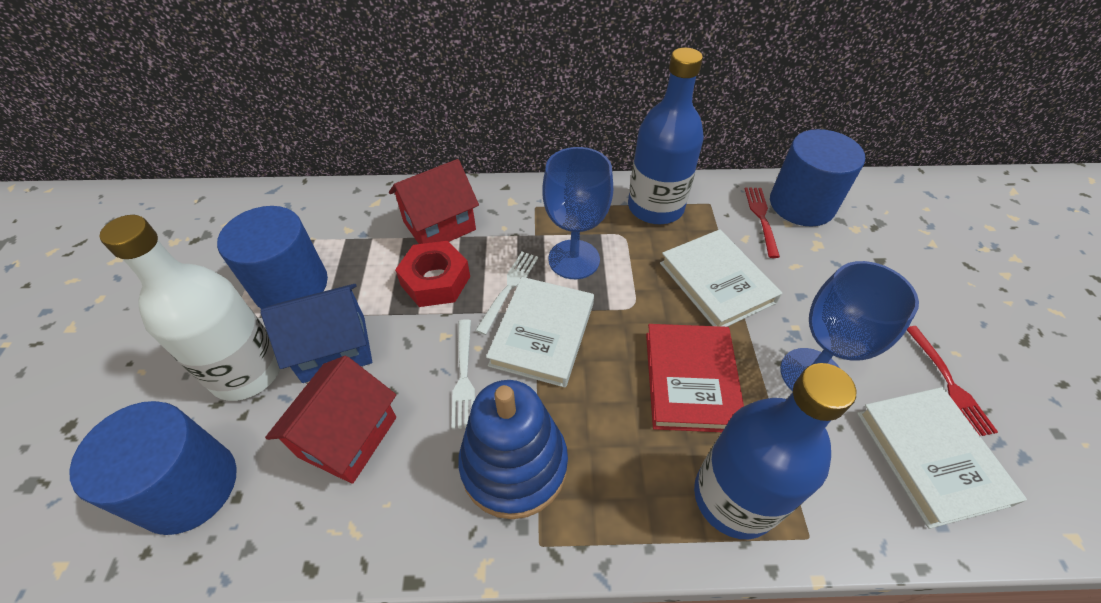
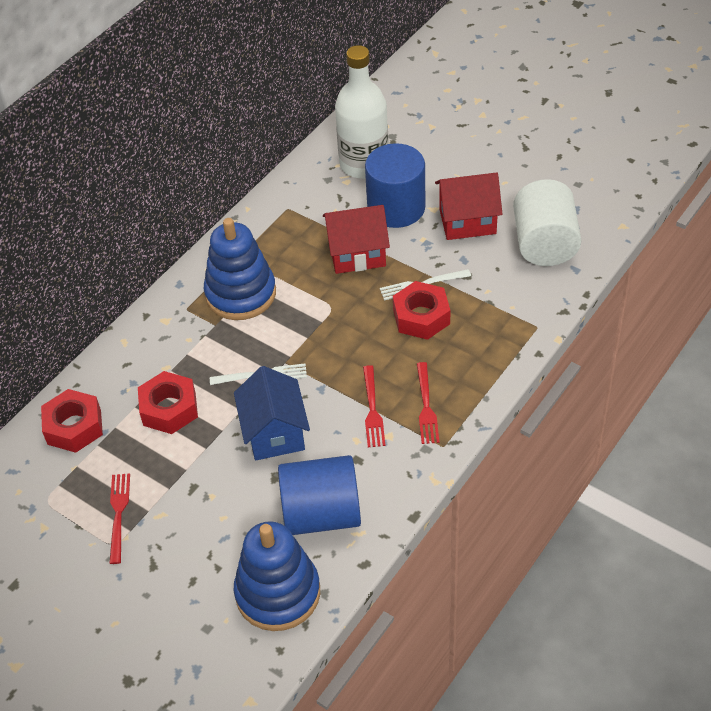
blue bottle: 2 -> 0
blue cylinder: 3 -> 2
blue goblet: 2 -> 0
blue stacking toy: 1 -> 2
red book: 1 -> 0
red fork: 2 -> 3
red nut: 1 -> 3
white book: 3 -> 0
white cylinder: 0 -> 1

